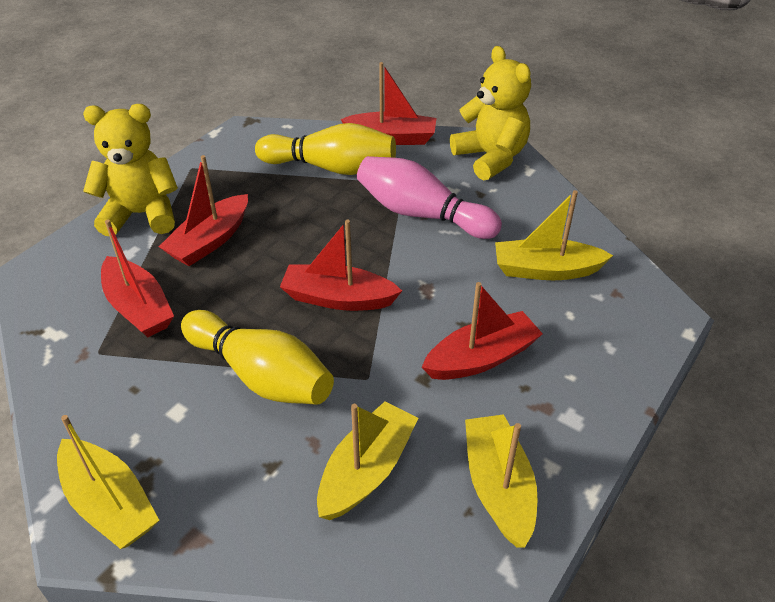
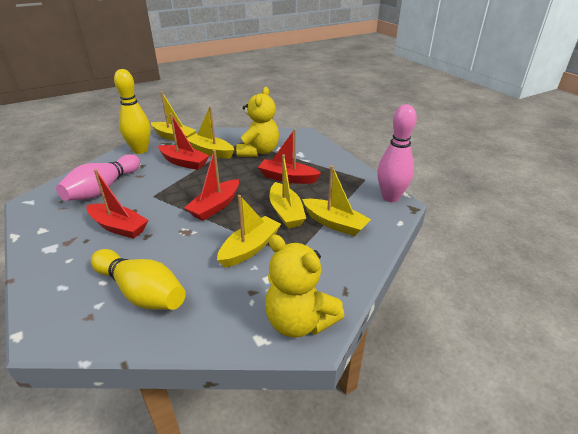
pink bowling pin: 1 -> 2
red boat: 5 -> 4
yellow boat: 4 -> 5

